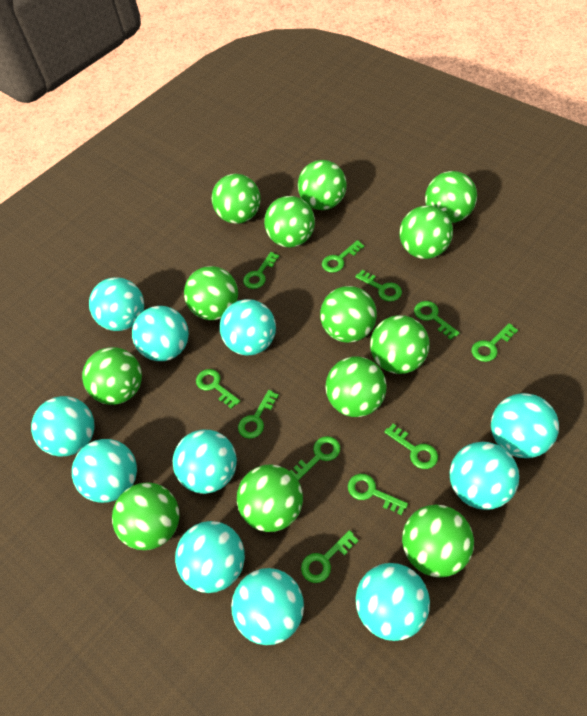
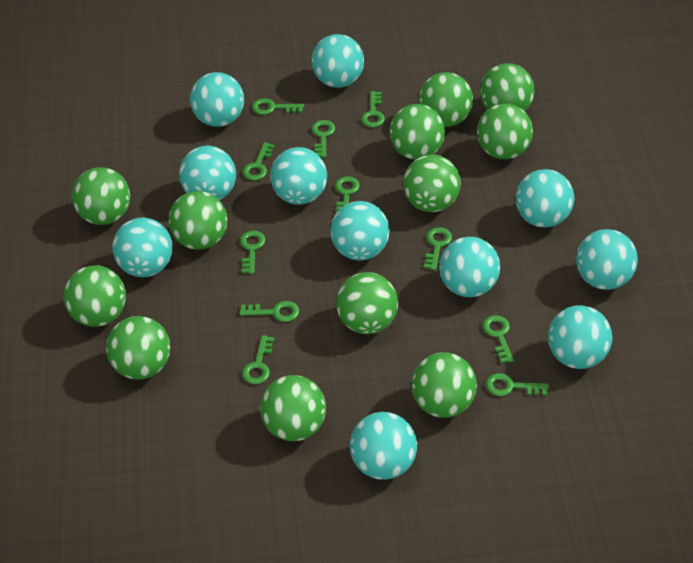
green ball: 13 -> 12

